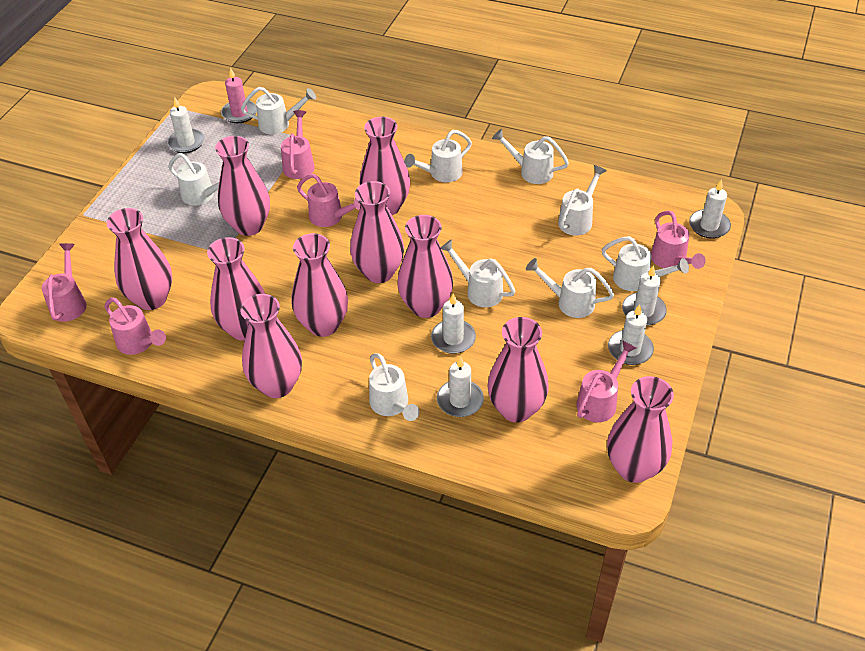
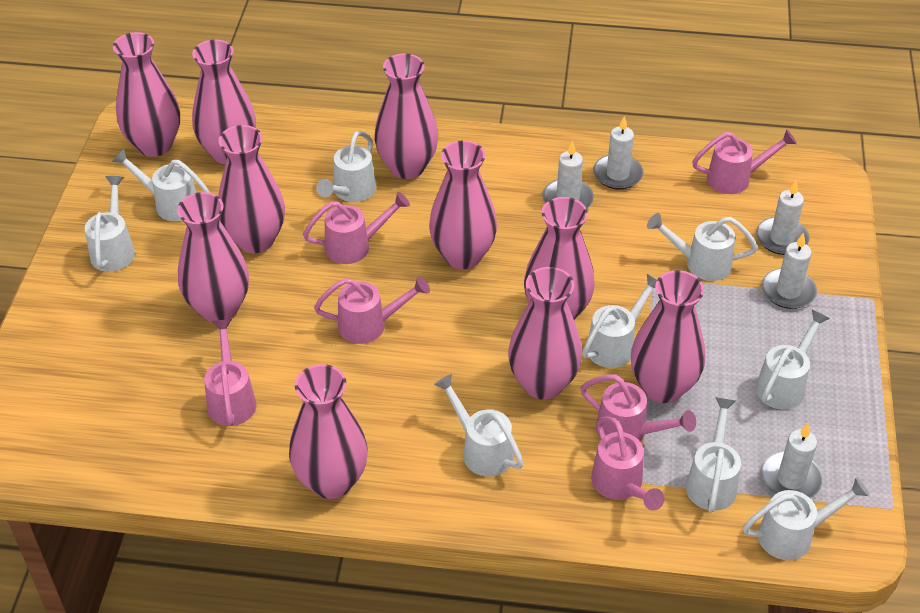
pink candle: 1 -> 0
white candle: 6 -> 5

